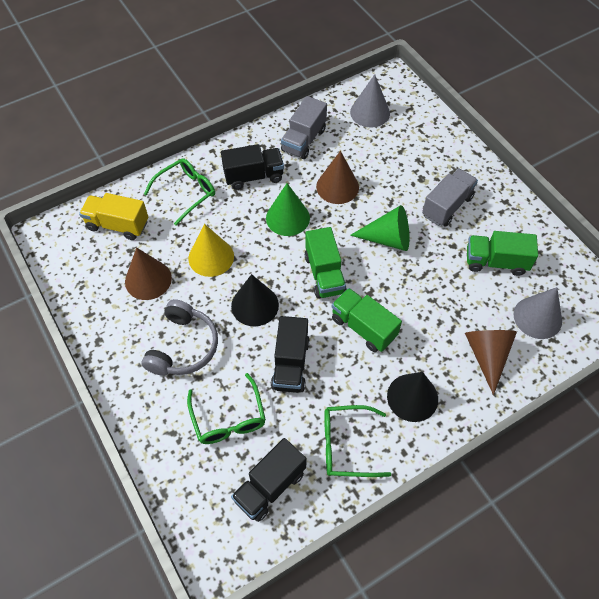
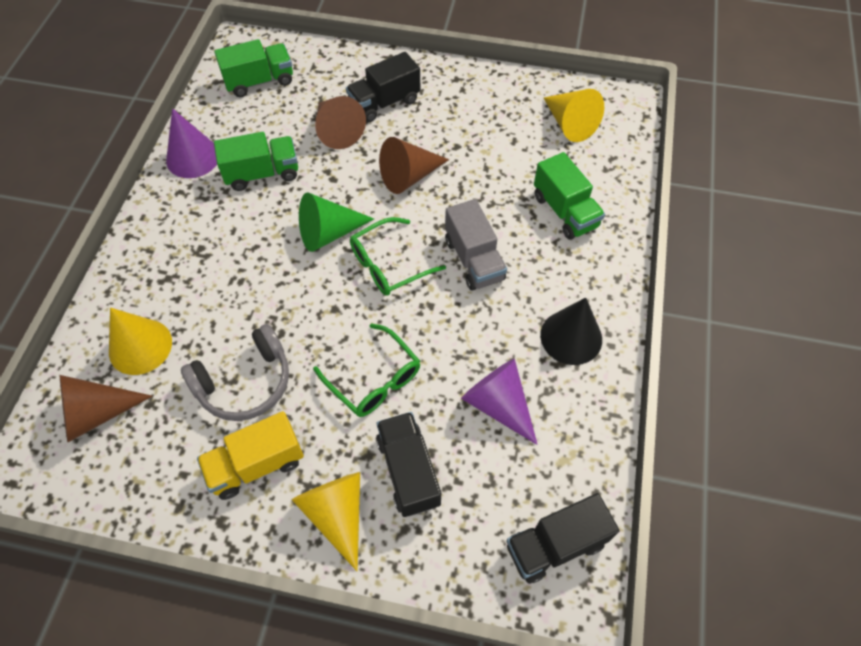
black cone: 2 -> 1
green cone: 2 -> 1
green glasses: 3 -> 2
grey cone: 2 -> 0
grey truck: 2 -> 1
purple cone: 0 -> 2
yellow cone: 1 -> 3

